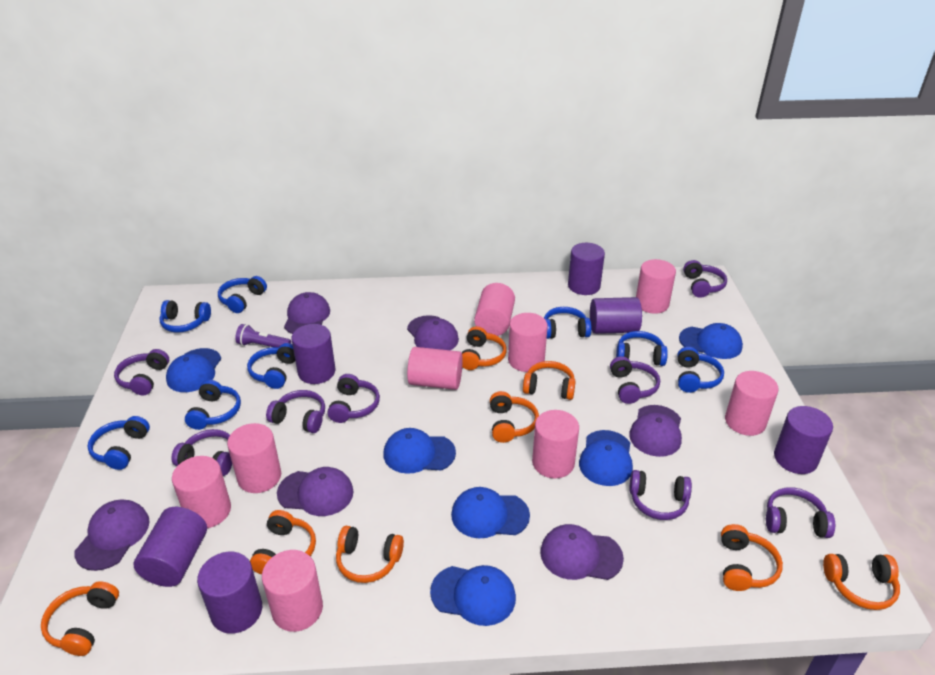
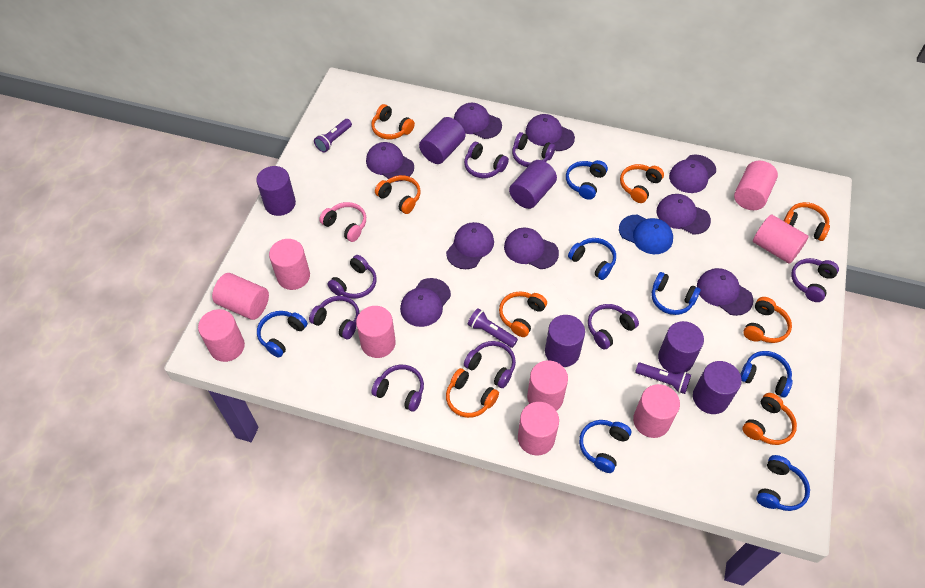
blue cap: 6 -> 1
blue headphones: 8 -> 7
pink headphones: 0 -> 1
purple cap: 6 -> 9
purple flashlight: 1 -> 3

